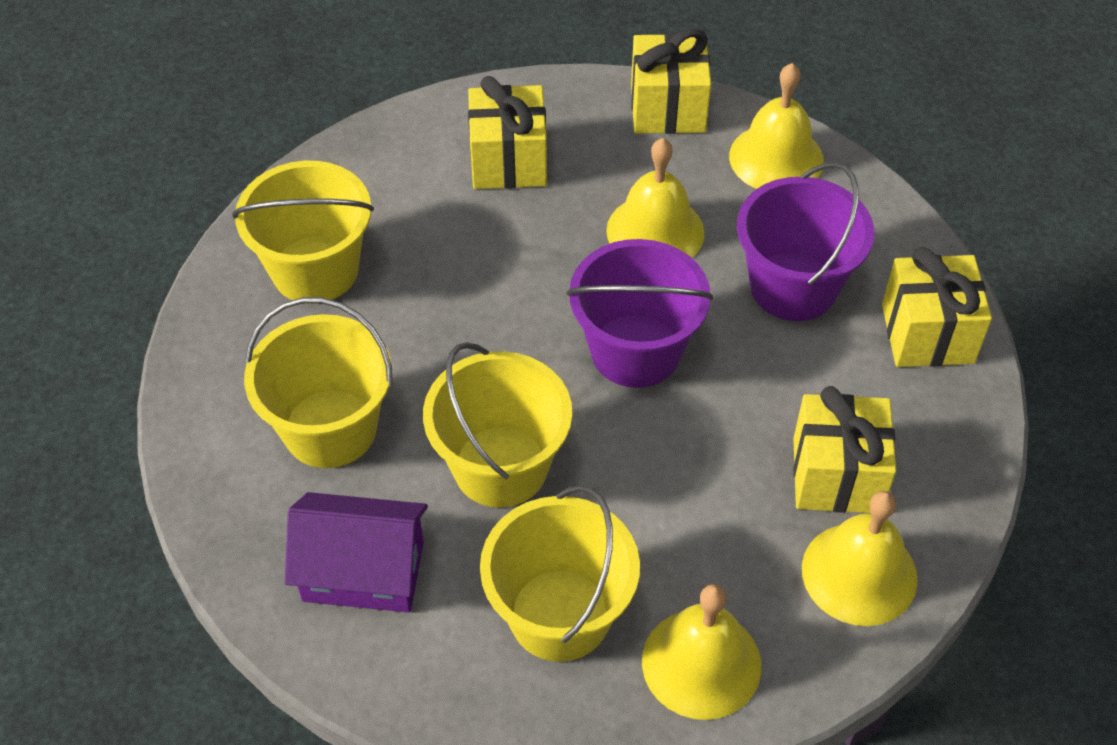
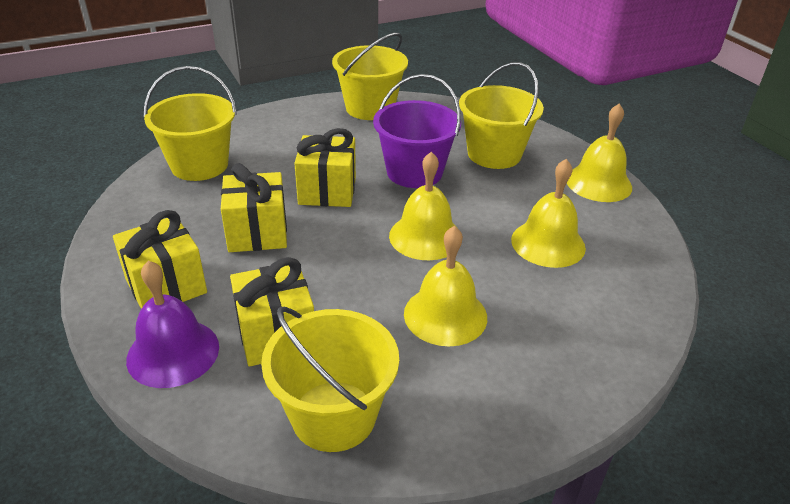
purple bell: 0 -> 1
purple bucket: 2 -> 1
purple house: 1 -> 0

